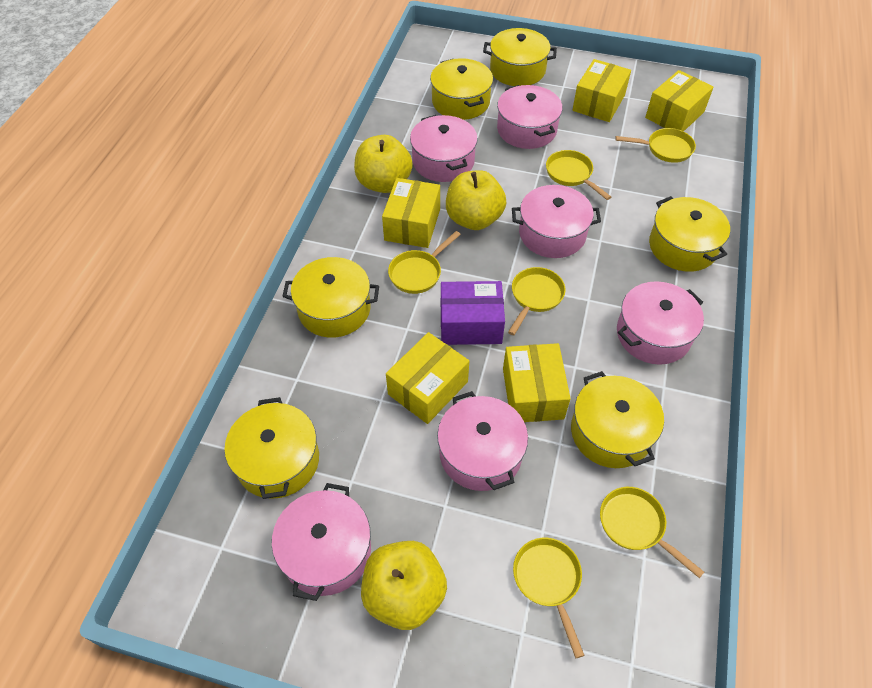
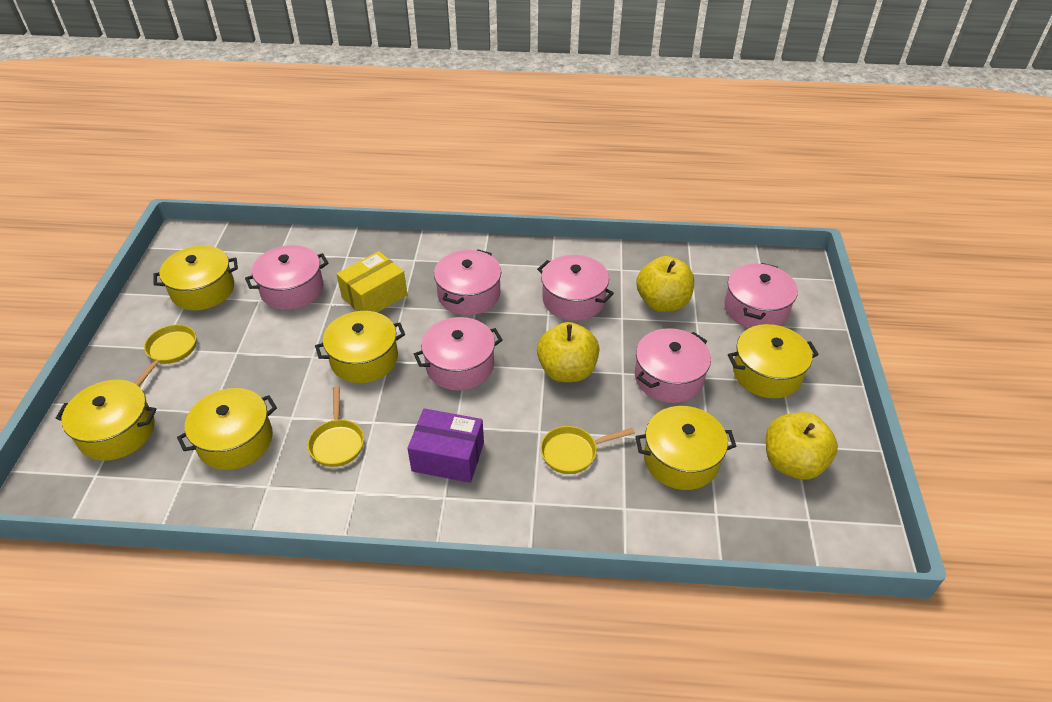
yellow box: 5 -> 1
yellow pan: 6 -> 3

